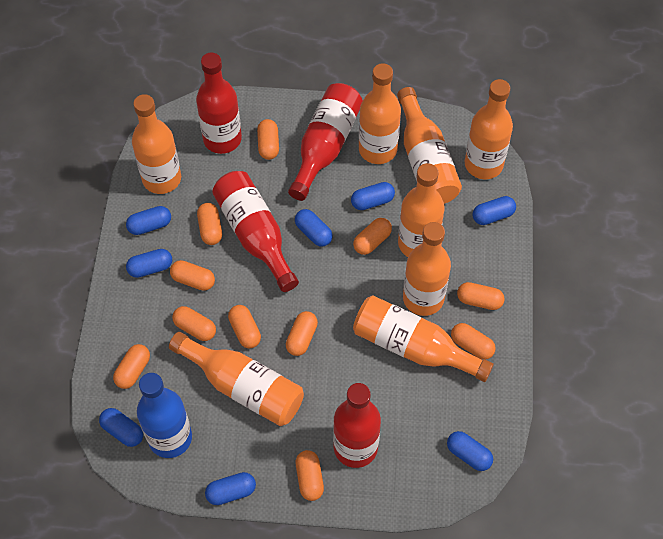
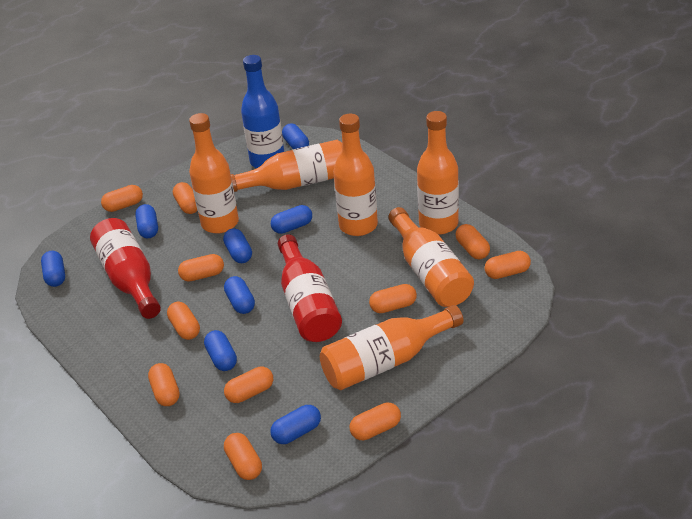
orange bottle: 8 -> 6
red bottle: 4 -> 2

